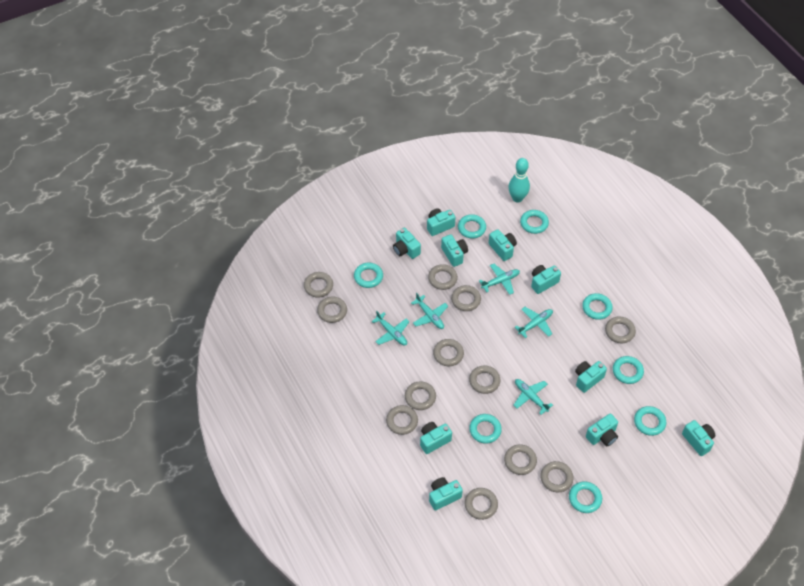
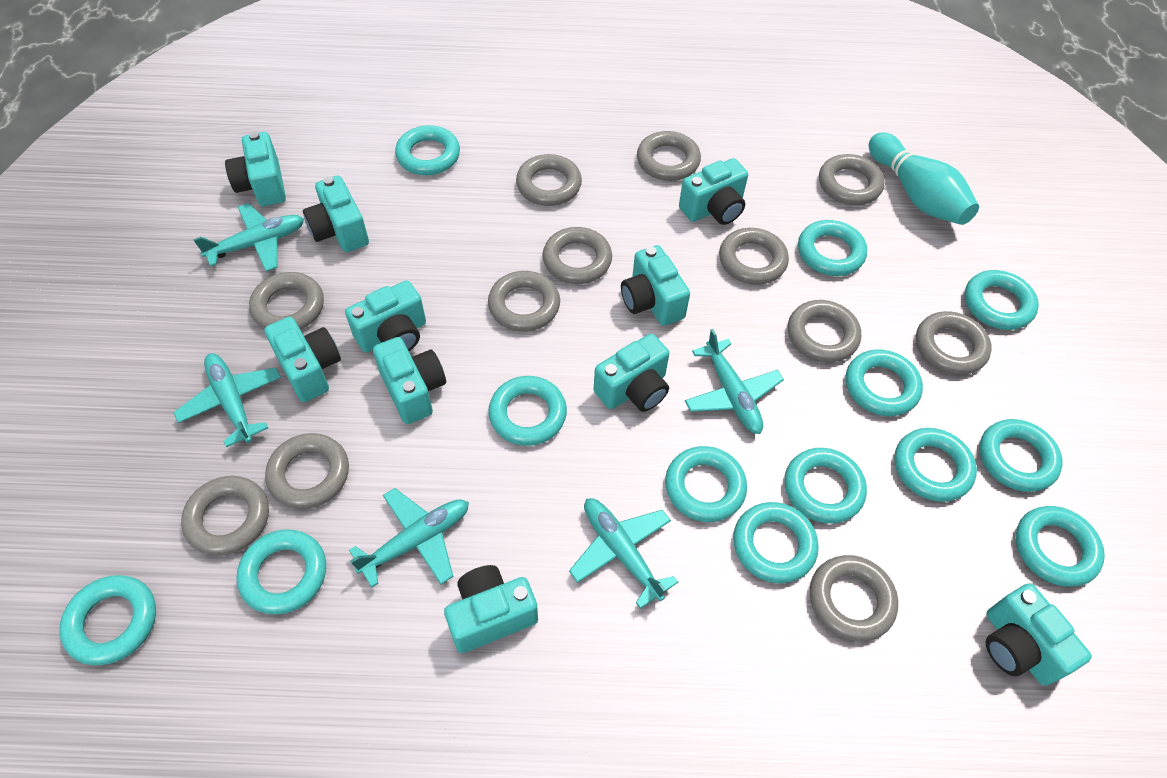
turquoise ring: 8 -> 13

